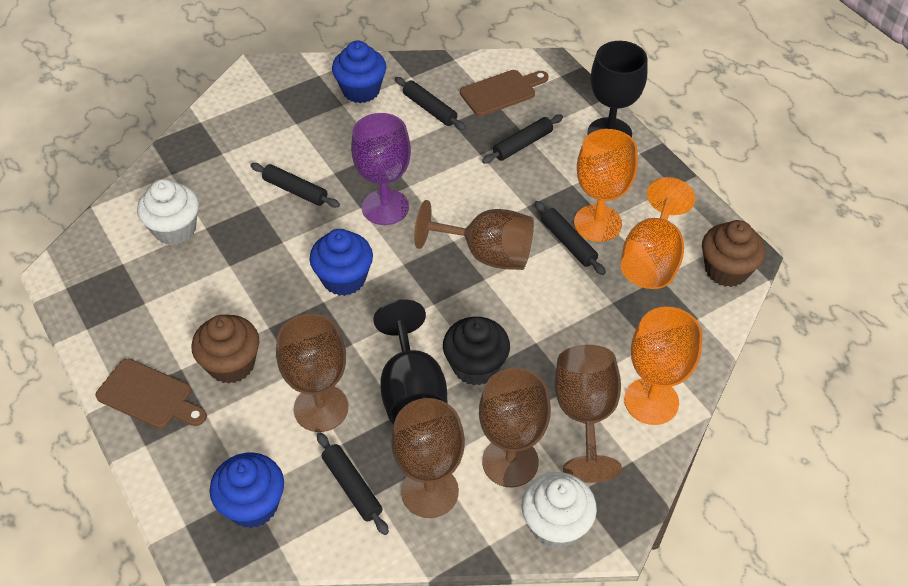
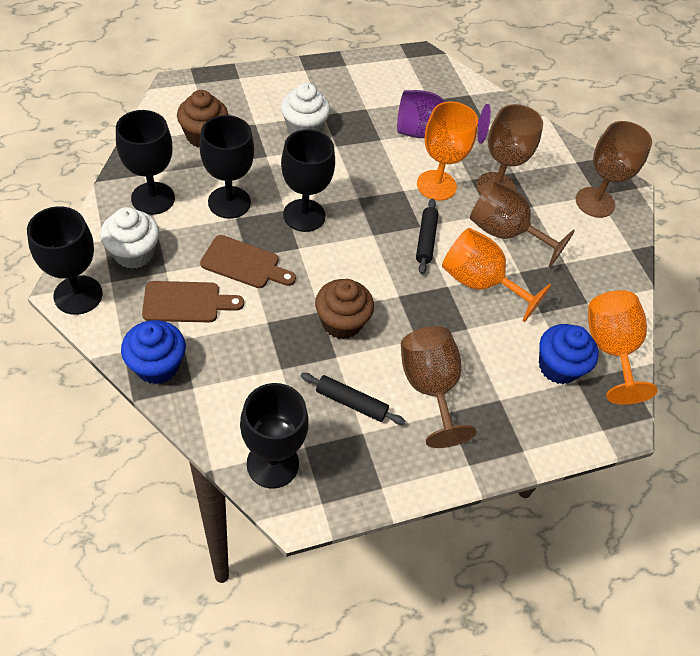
black cupcake: 1 -> 0
black goblet: 2 -> 5
black rolling pin: 5 -> 2
blue cupcake: 3 -> 2
brown goblet: 5 -> 4

